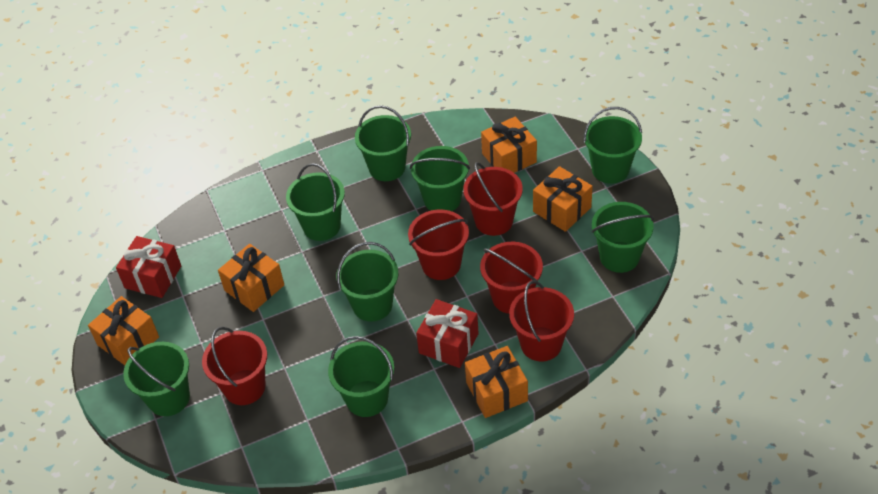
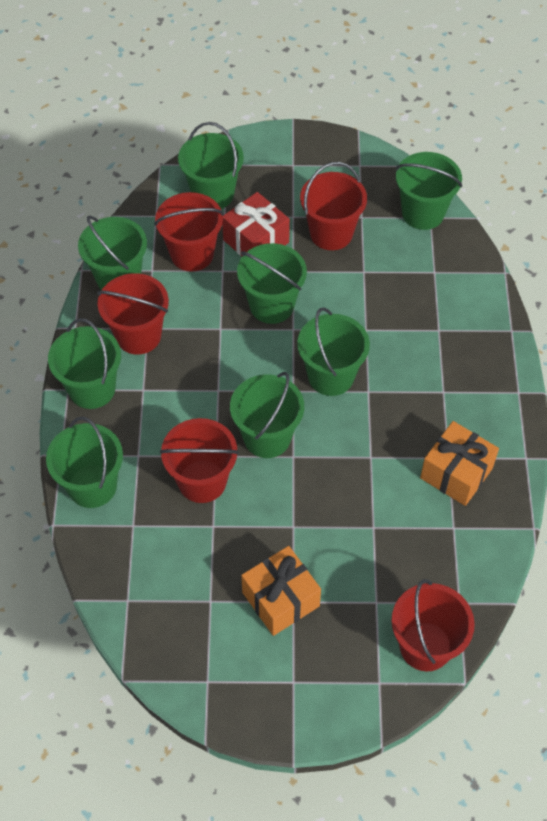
orange gift: 5 -> 2
red gift: 2 -> 1

